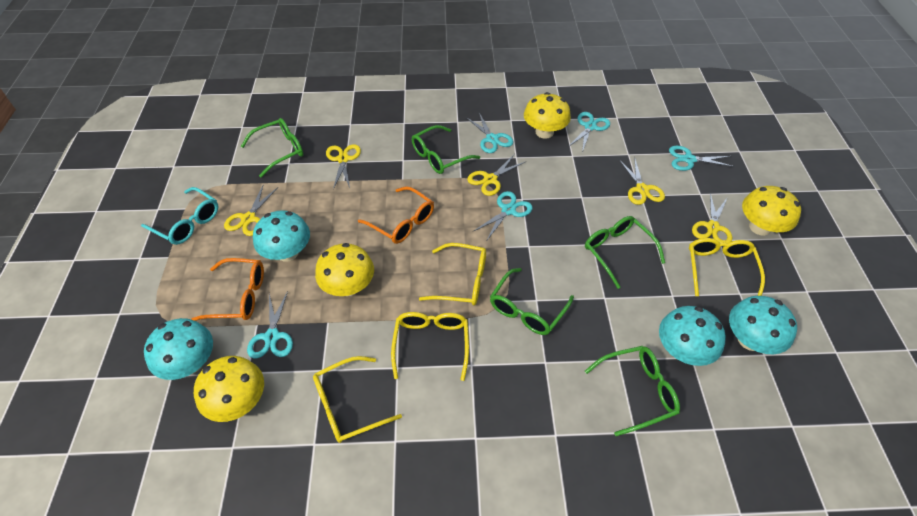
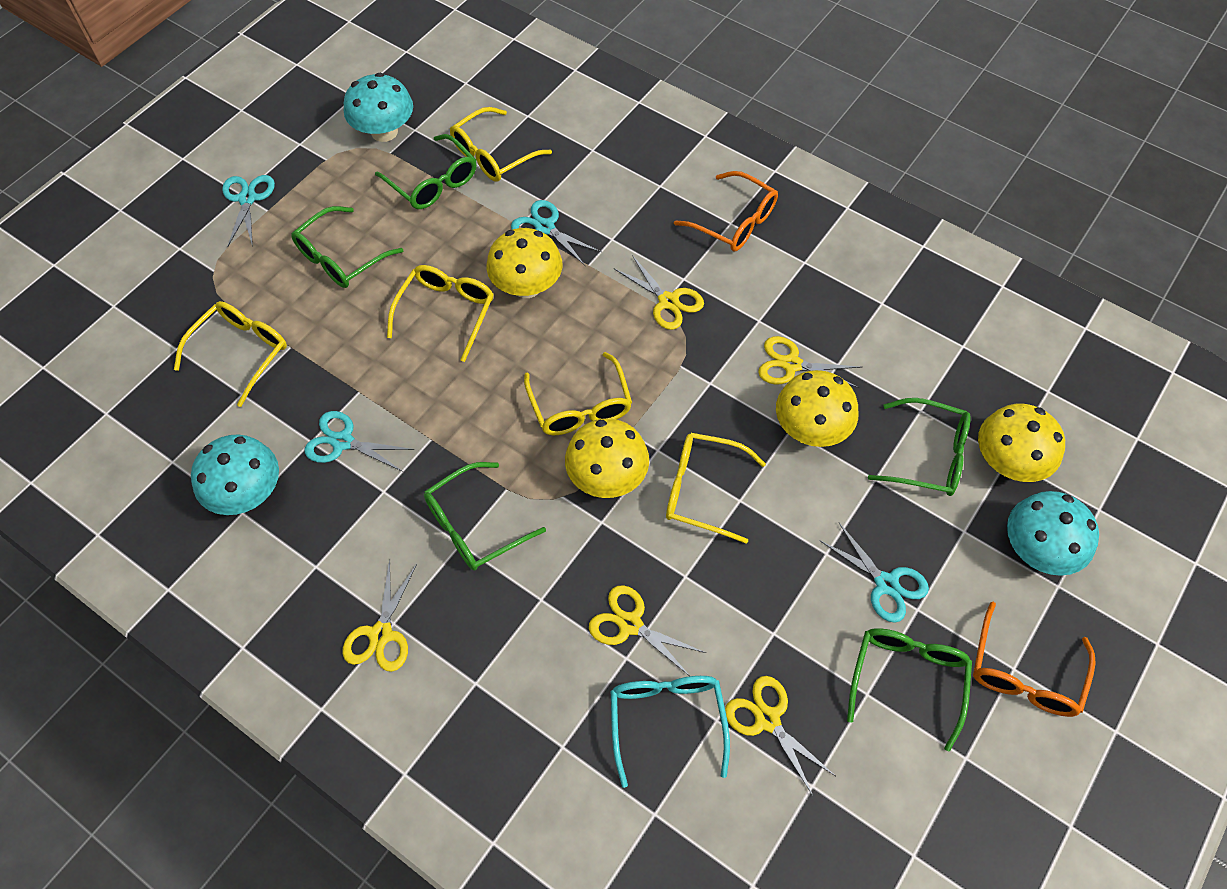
turquoise mushroom: 4 -> 3
turquoise scissors: 5 -> 4
yellow glasses: 4 -> 5

